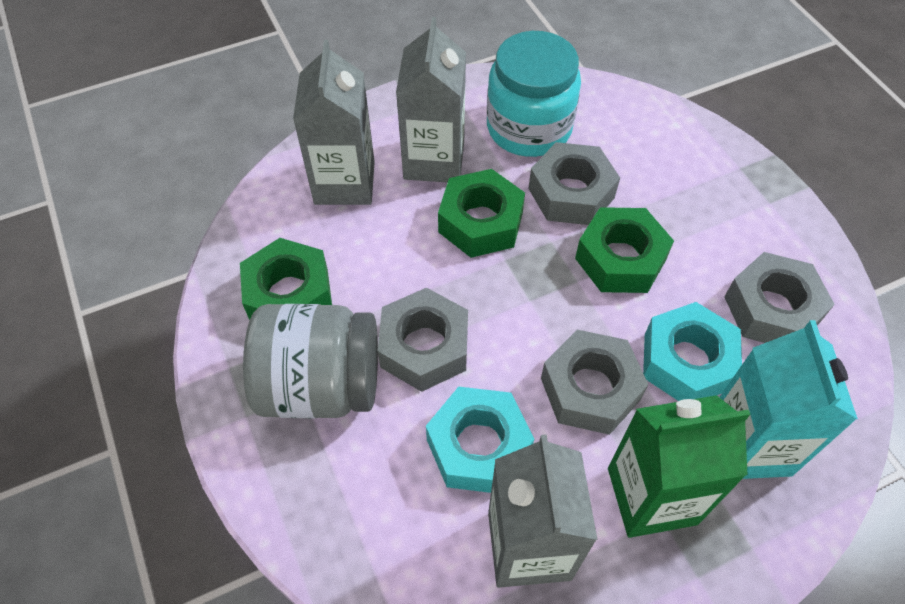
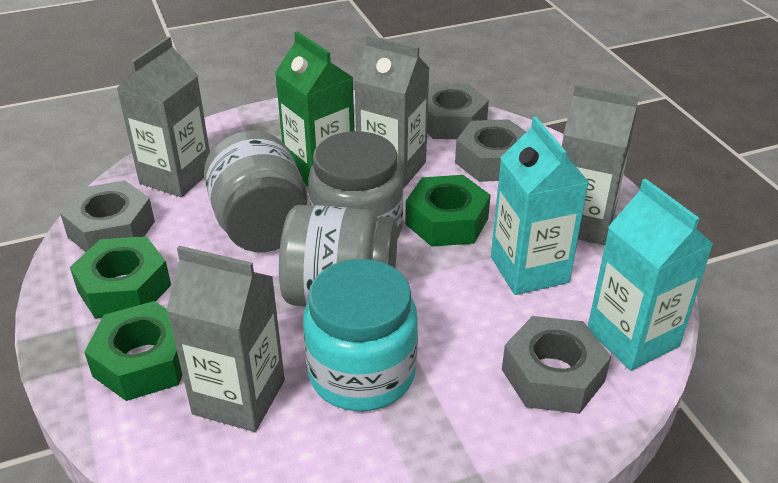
grey carton: 3 -> 4
grey jar: 1 -> 3
turquoise carton: 1 -> 2
turquoise nut: 2 -> 0

